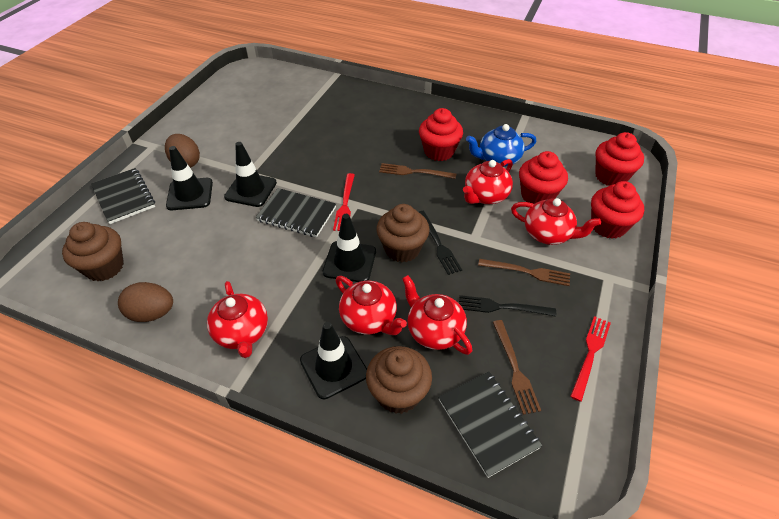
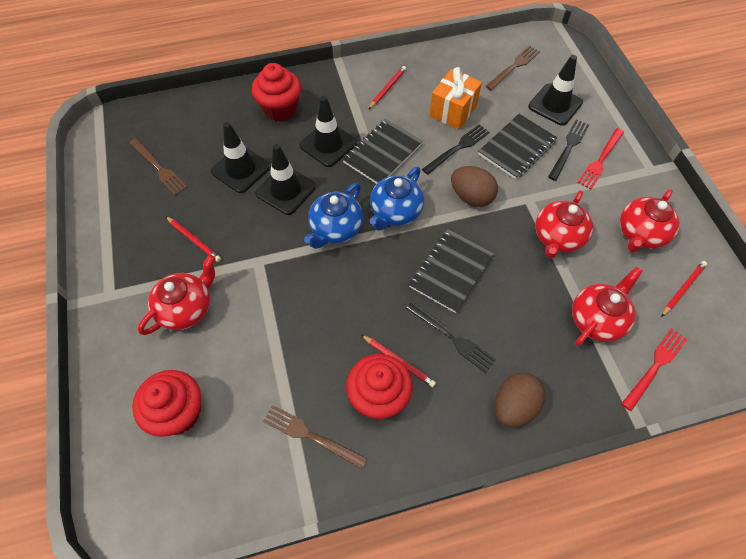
black fork: 2 -> 3
blue teapot: 1 -> 2
brown cupcake: 3 -> 0
orange gift: 0 -> 1
red cupcake: 4 -> 3
red pencil: 0 -> 4
red teapot: 5 -> 4

